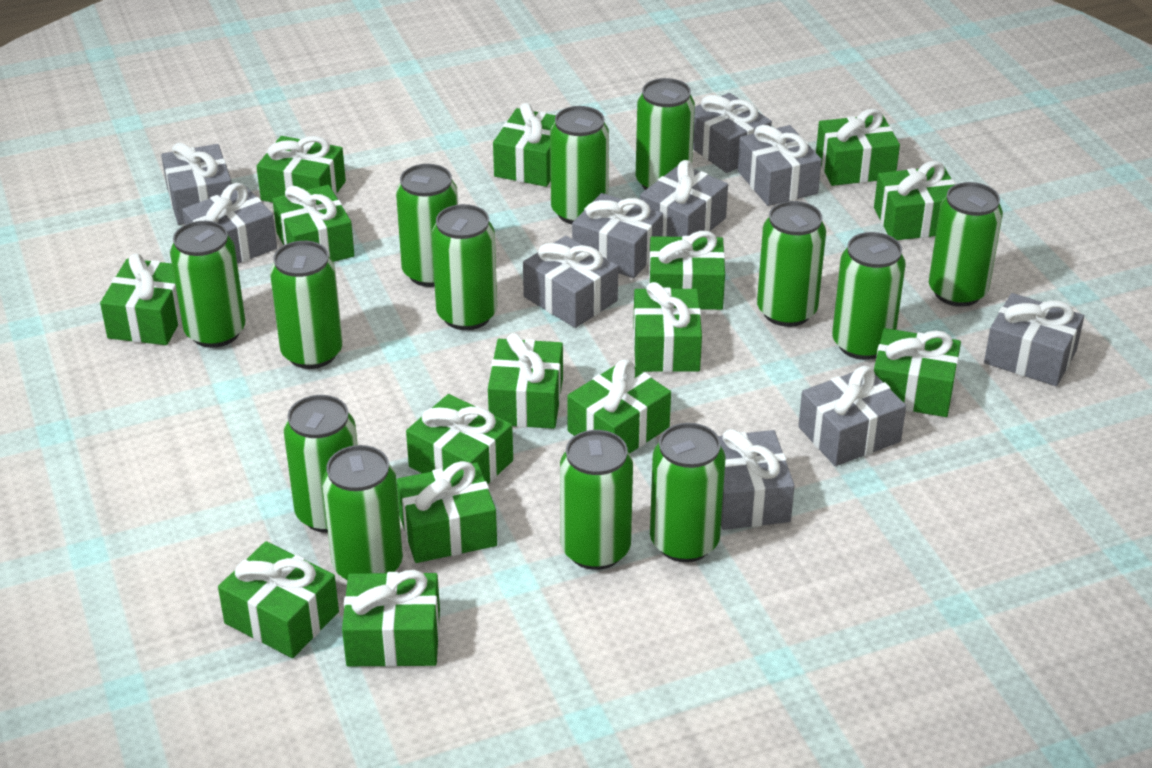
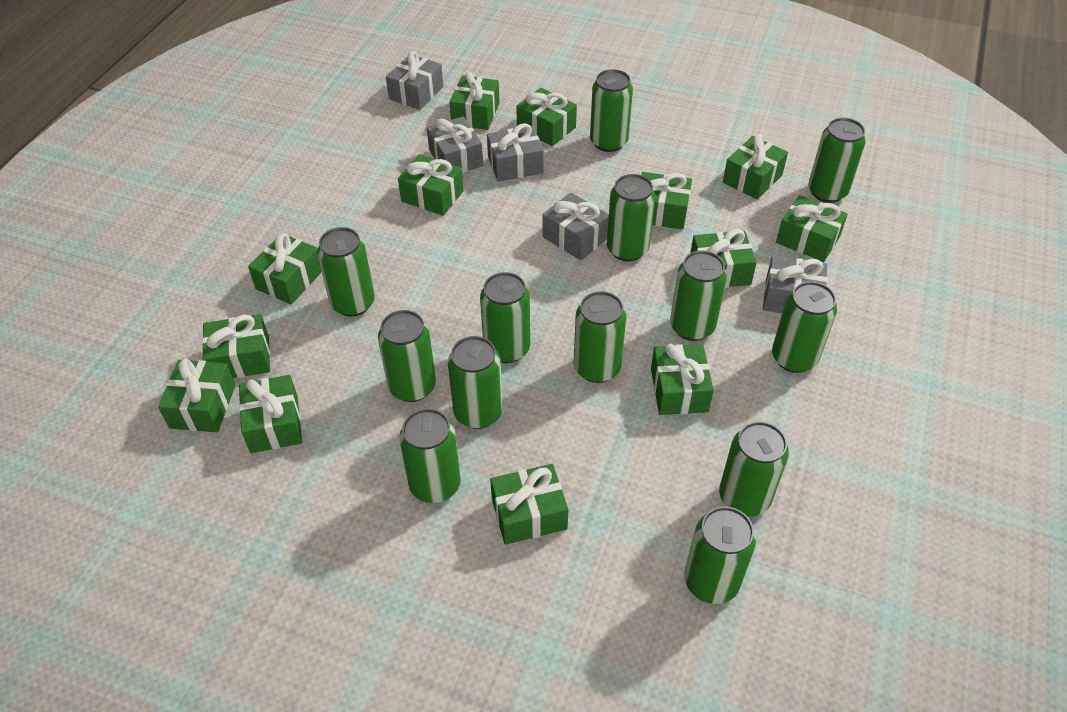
green gift: 15 -> 13
grey gift: 10 -> 5

